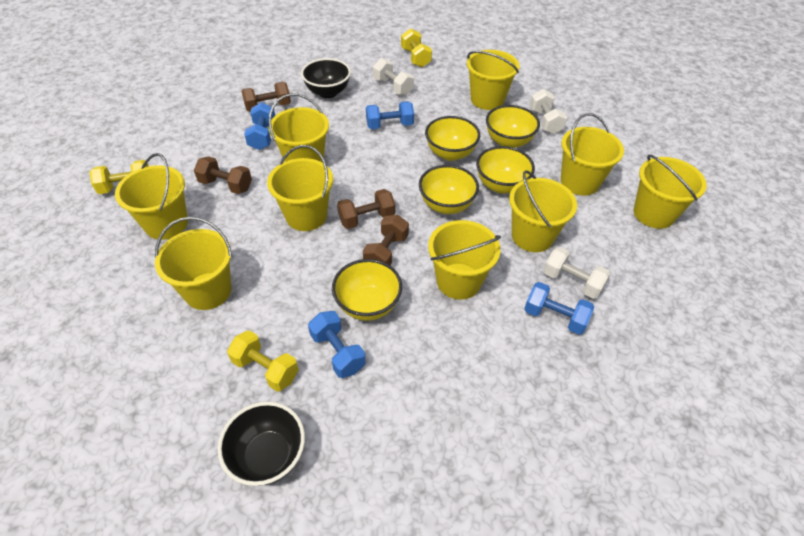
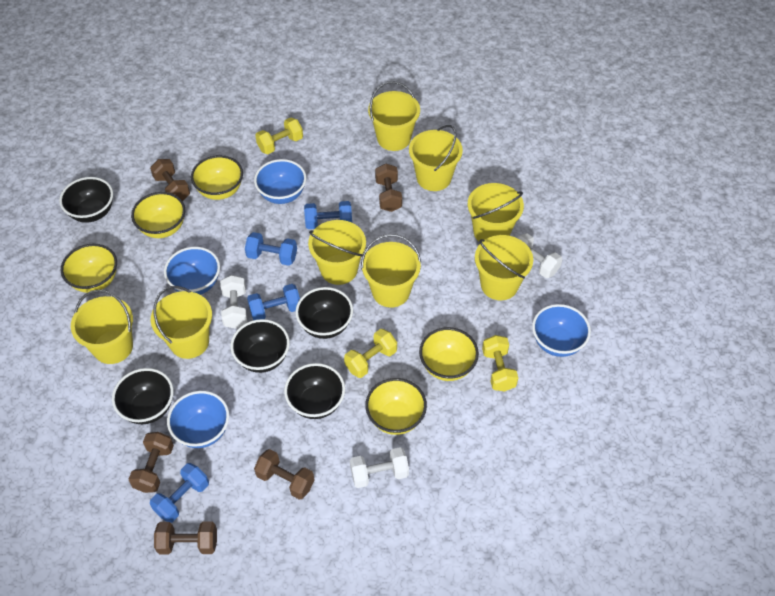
black bowl: 2 -> 5
blue bowl: 0 -> 4
brown dumbbell: 4 -> 5
yellow bucket: 9 -> 8

